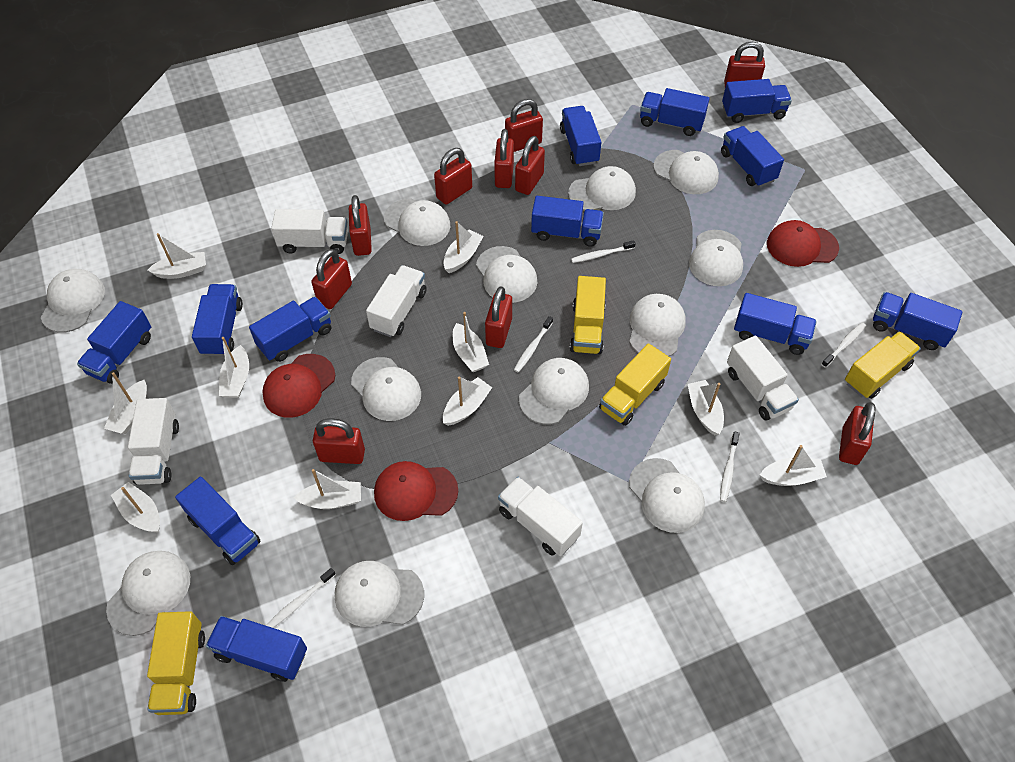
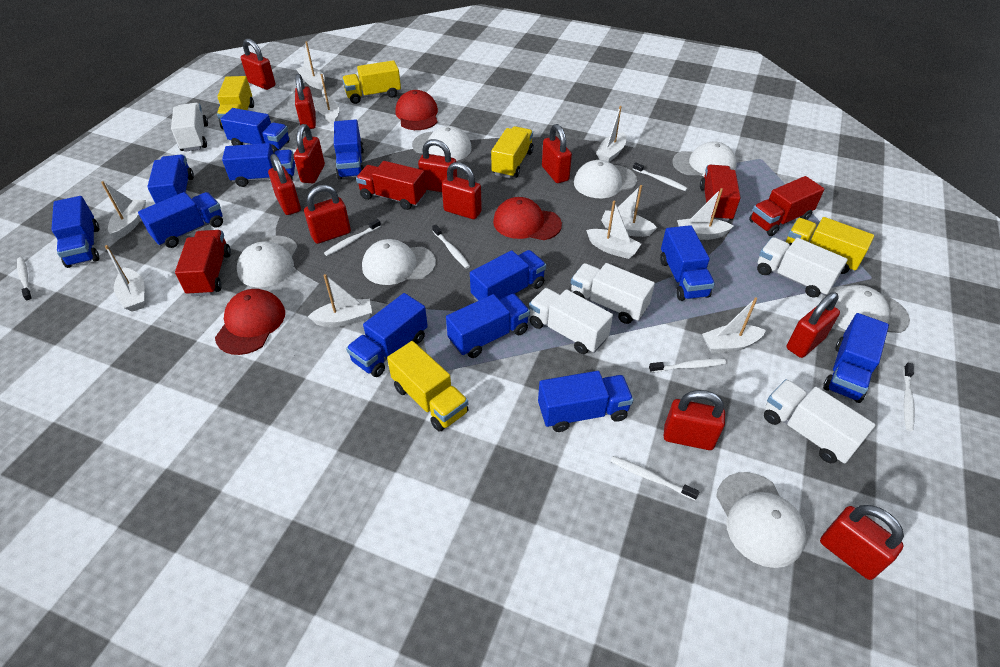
red padlock: 10 -> 11
red truck: 0 -> 4
white cap: 12 -> 7
white toothbrush: 5 -> 7
yellow truck: 4 -> 5

